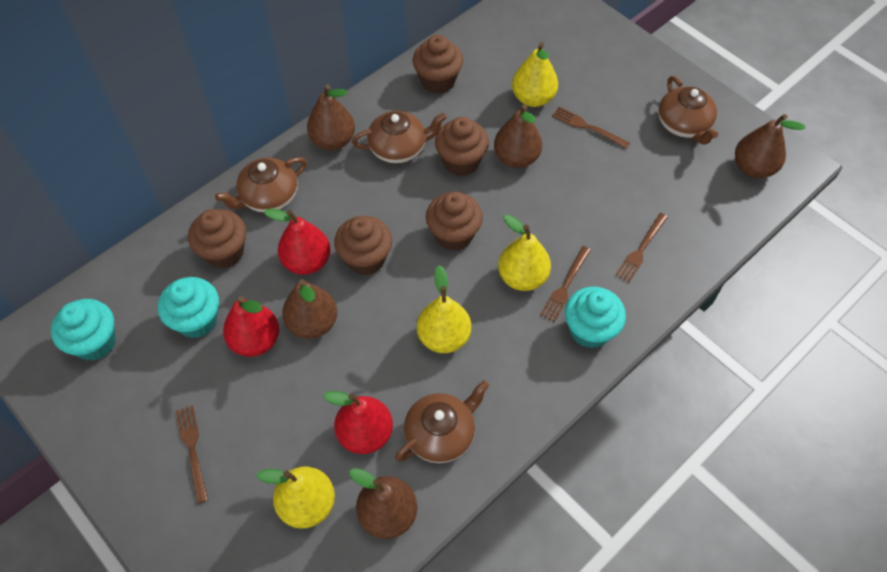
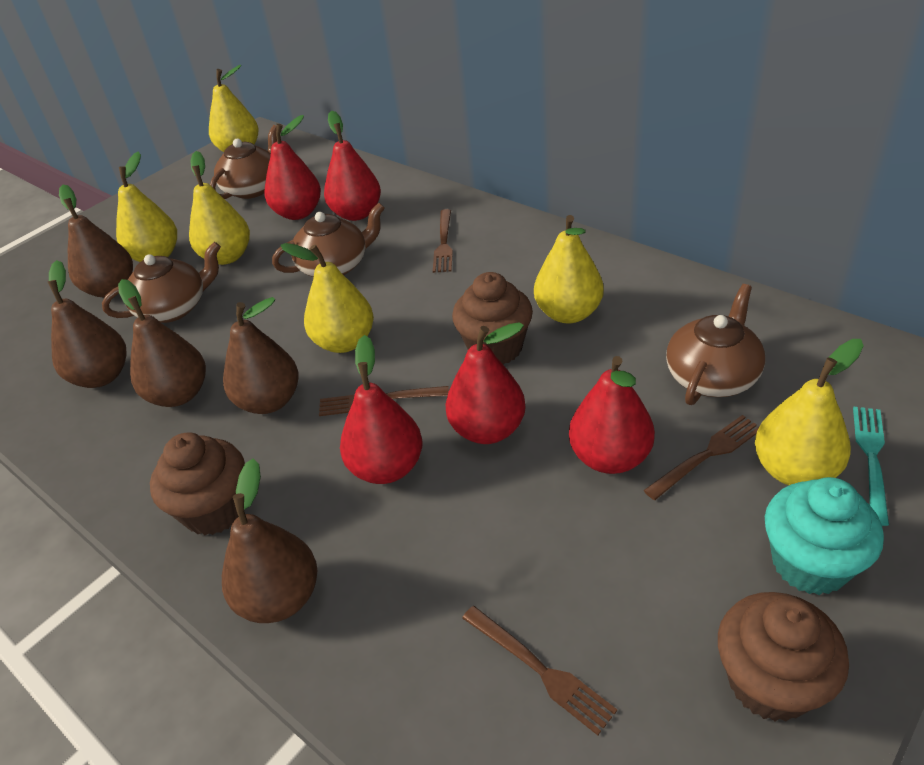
brown cupcake: 5 -> 3
red pear: 3 -> 5
turquoise cupcake: 3 -> 1
turquoise fork: 0 -> 1
yellow pear: 4 -> 6

